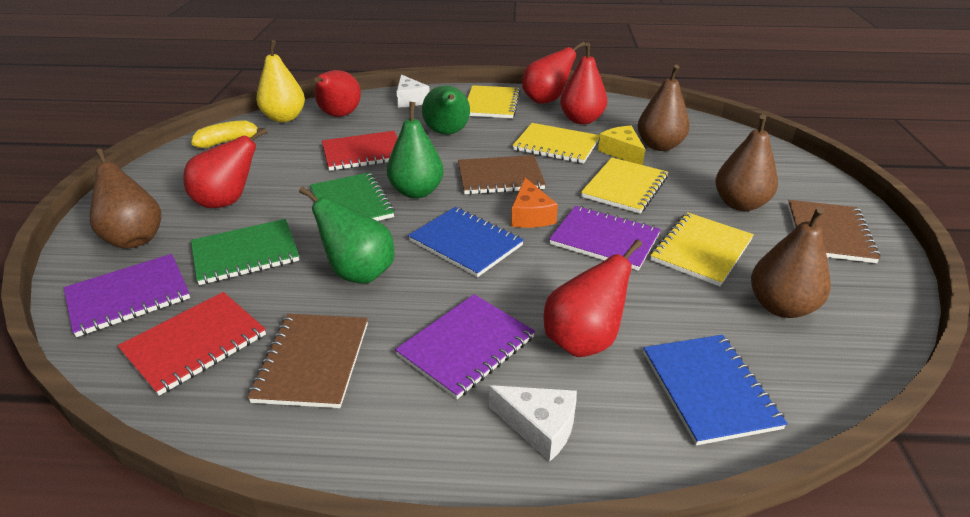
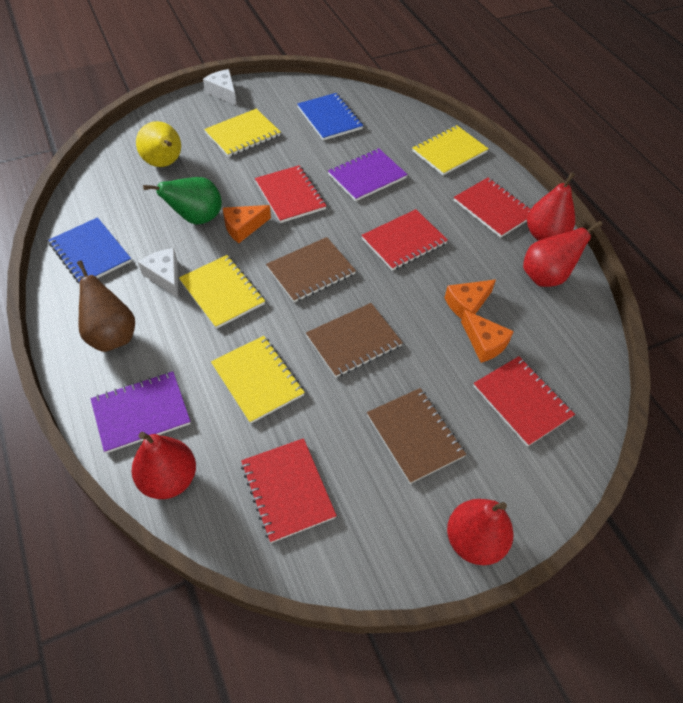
brown pear: 4 -> 1
green notebook: 2 -> 0
green pear: 3 -> 1
orange cheese: 1 -> 3
purple notebook: 3 -> 2
red notebook: 2 -> 5
red pear: 5 -> 4
yellow banana: 1 -> 0
yellow cheese: 1 -> 0

